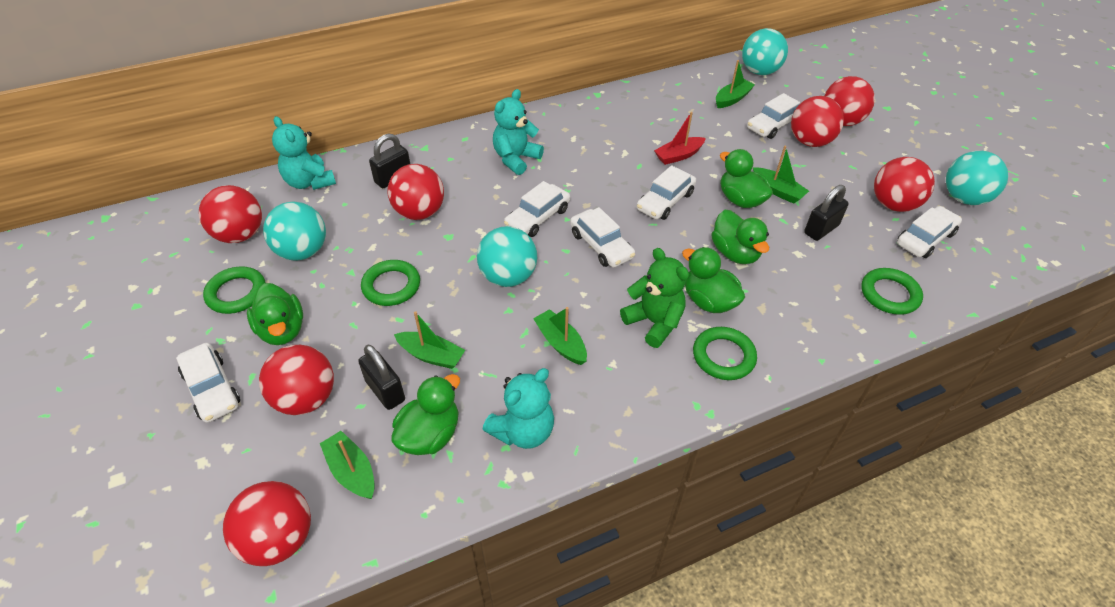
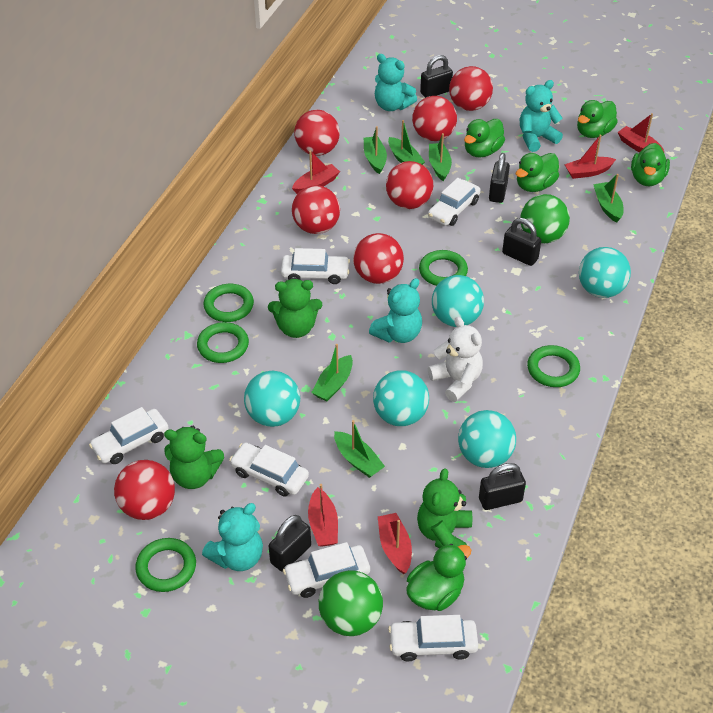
black padlock: 3 -> 5
green ball: 0 -> 2
green boat: 5 -> 6
green ring: 4 -> 5
green teddy bear: 1 -> 3
red boat: 1 -> 5
turquoise ball: 4 -> 5
turquoise teddy bear: 3 -> 4
white teddy bear: 0 -> 1

